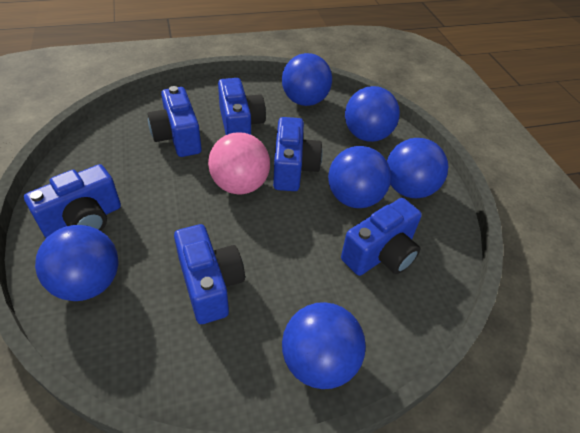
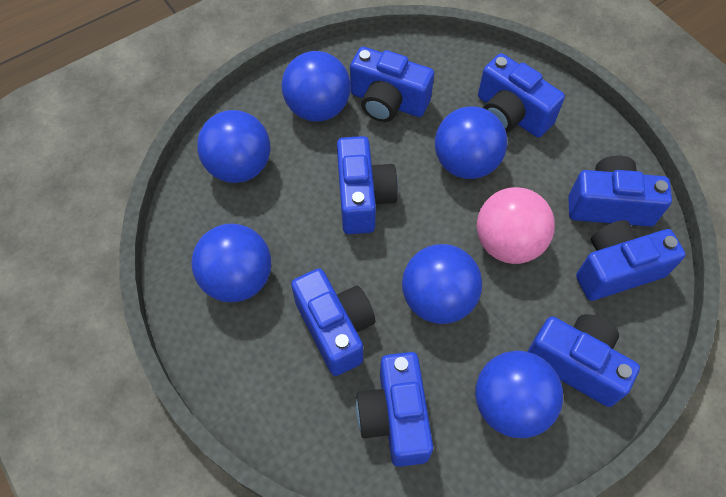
blue camera: 6 -> 8

